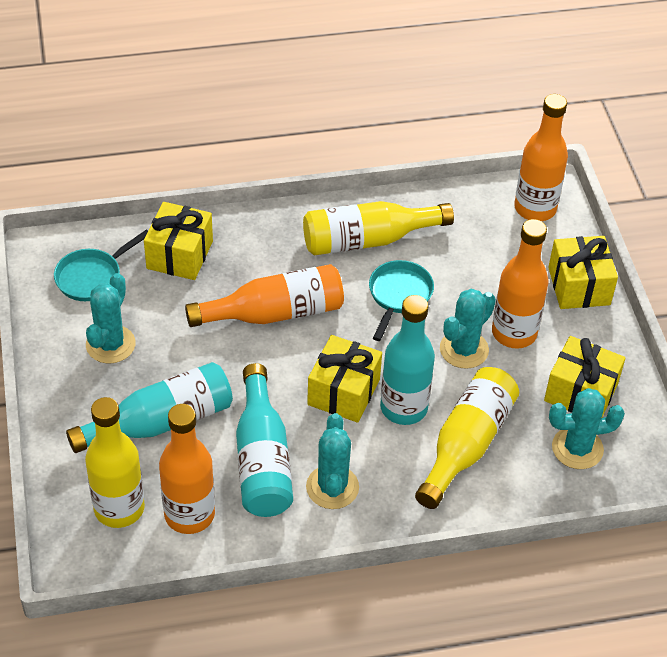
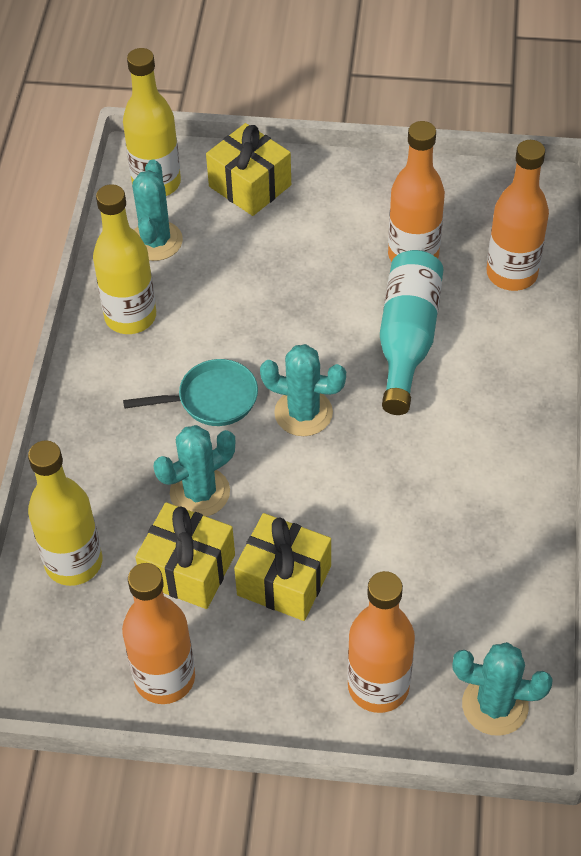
turquoise bottle: 3 -> 1
turquoise pan: 2 -> 1
yellow gift: 4 -> 3

